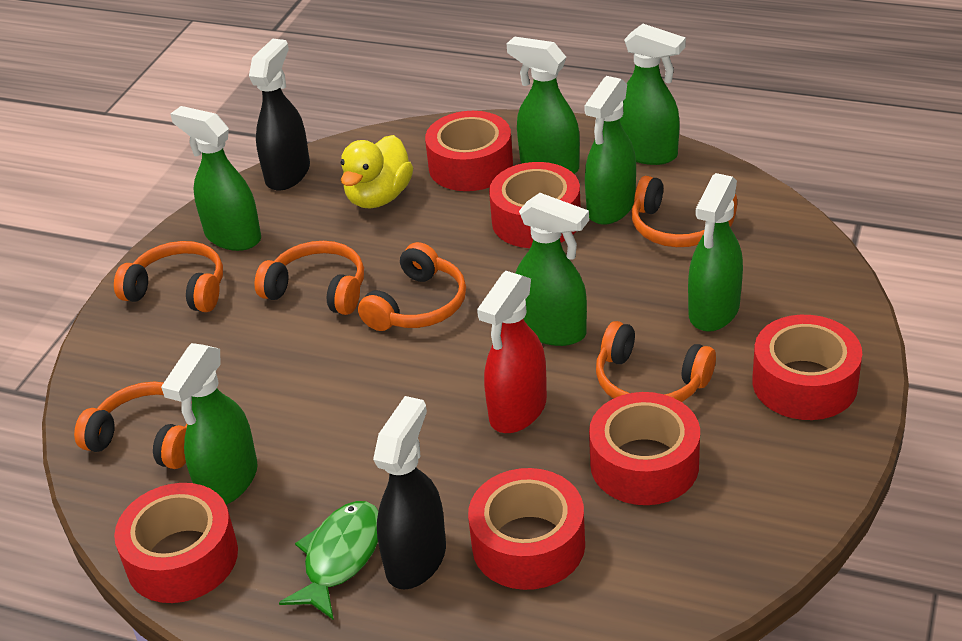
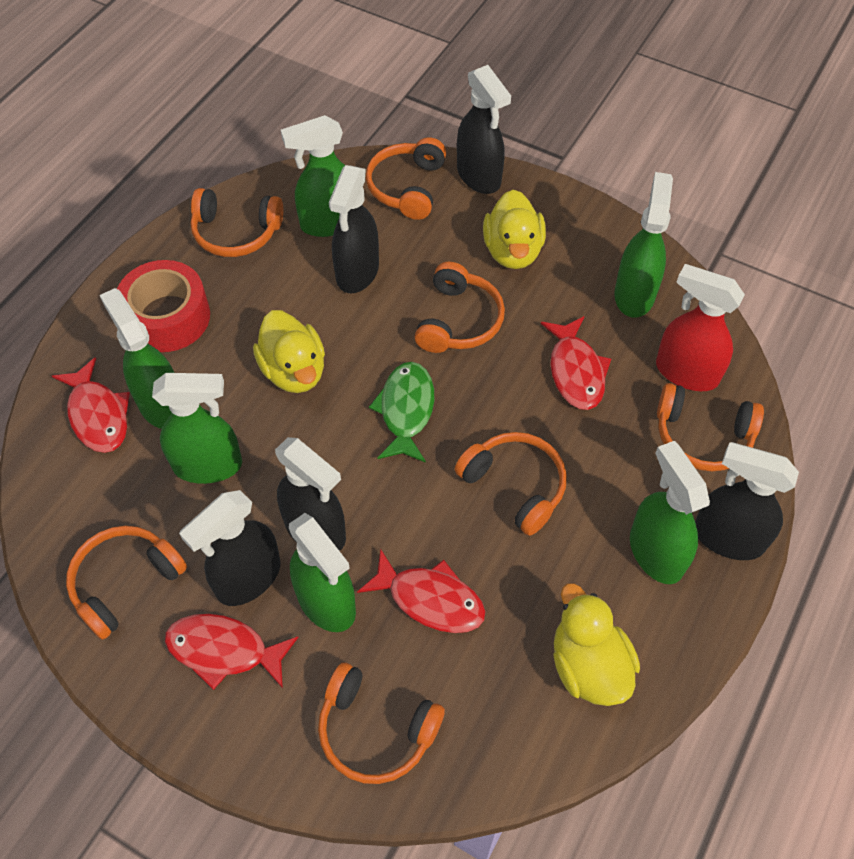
black spray bottle: 2 -> 5
green spray bottle: 7 -> 6
orange headphones: 6 -> 7
red fish: 0 -> 4
red tape: 6 -> 1
yellow duck: 1 -> 3

